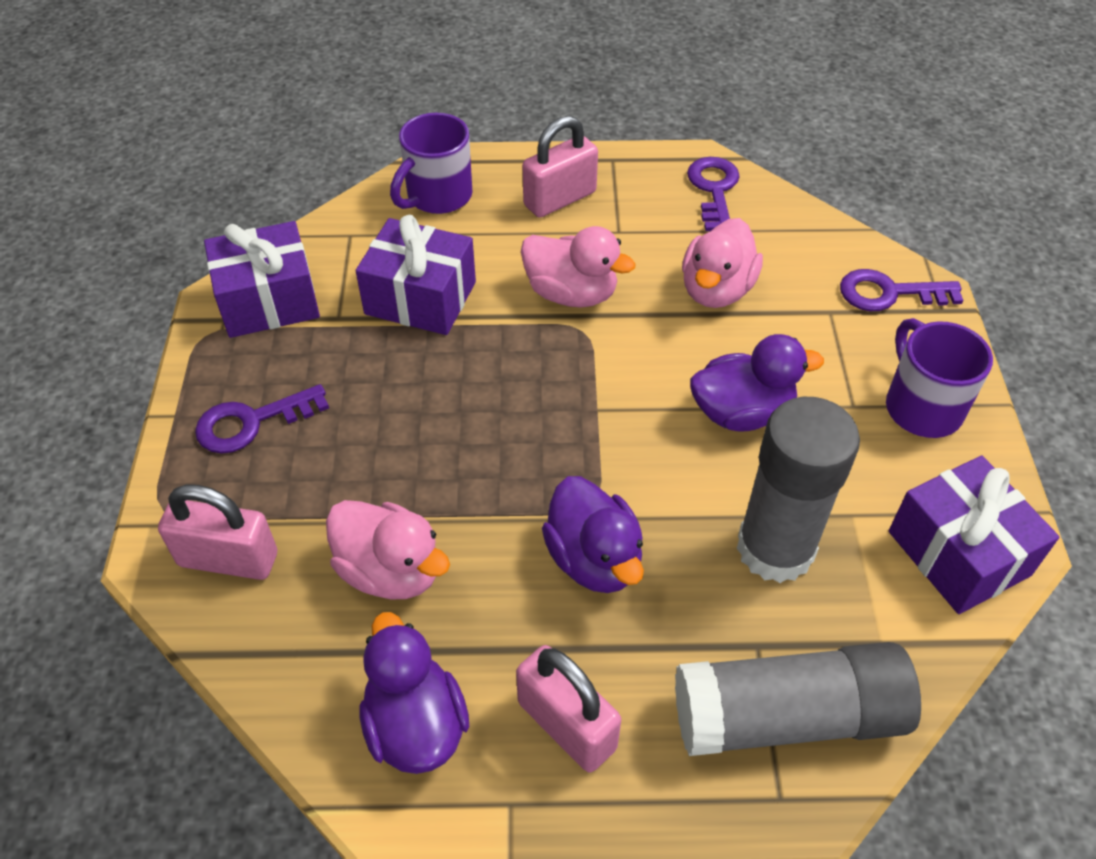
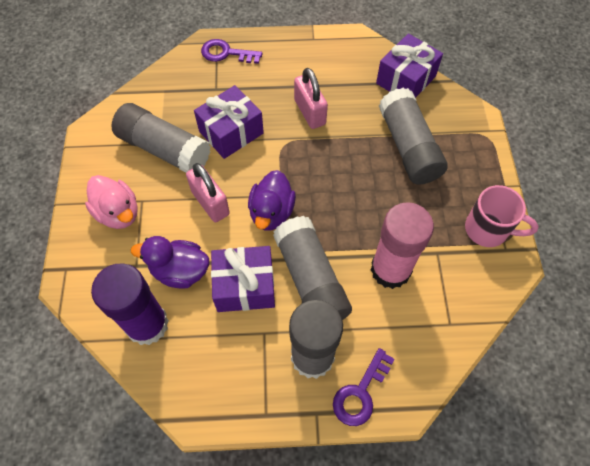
grey glue stick: 2 -> 4
pink duck: 3 -> 1
pink glue stick: 0 -> 1
pink mug: 0 -> 1
pink padlock: 3 -> 2
purple duck: 3 -> 2
purple glue stick: 0 -> 1
purple key: 3 -> 2
purple mug: 2 -> 0

